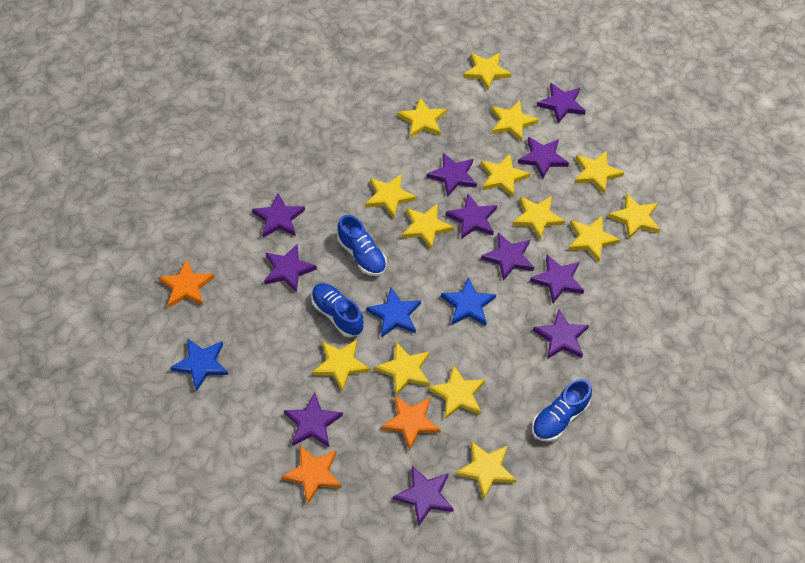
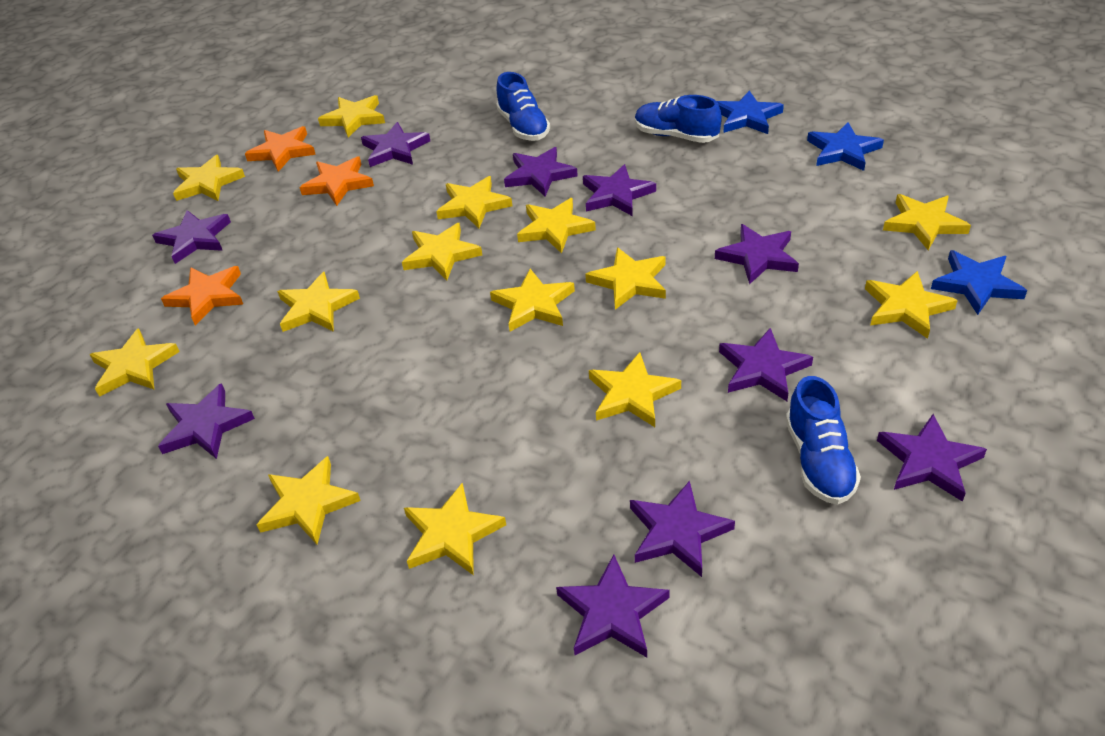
purple star: 11 -> 10

